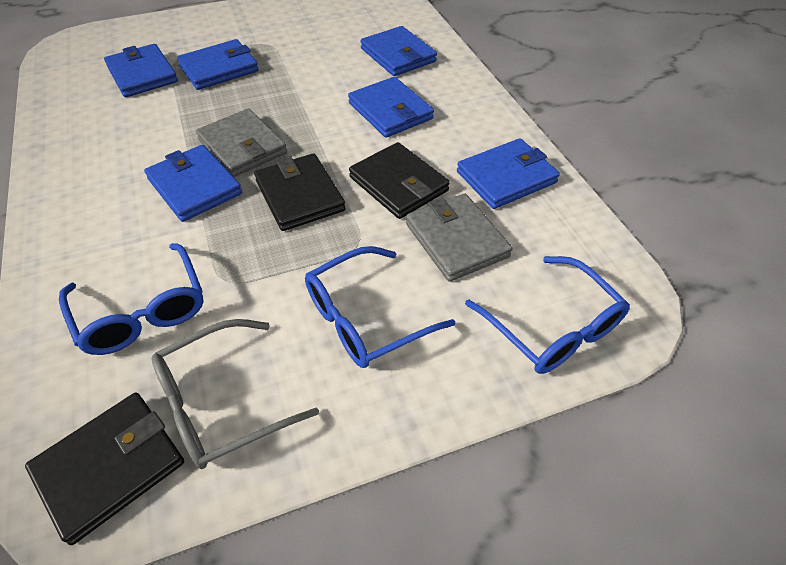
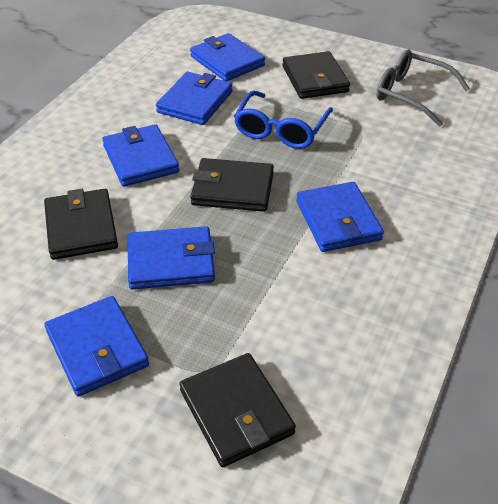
black wallet: 3 -> 4
blue glasses: 3 -> 1
grey wallet: 2 -> 0

